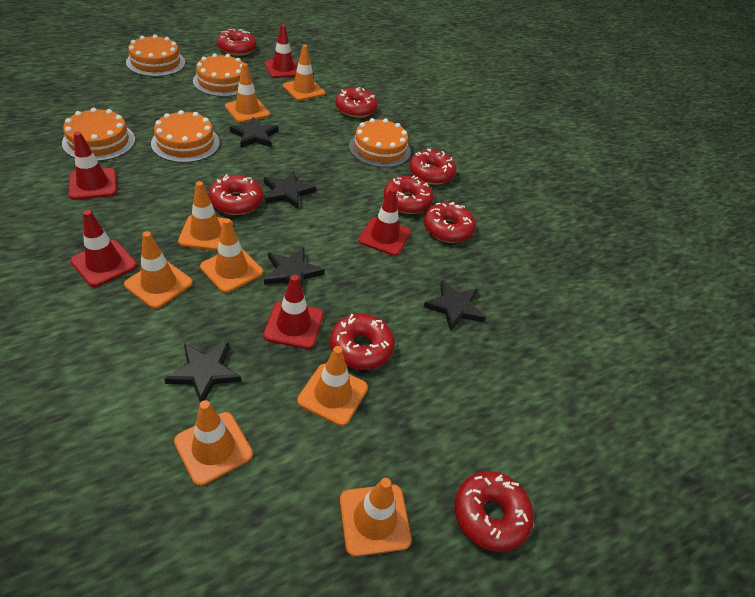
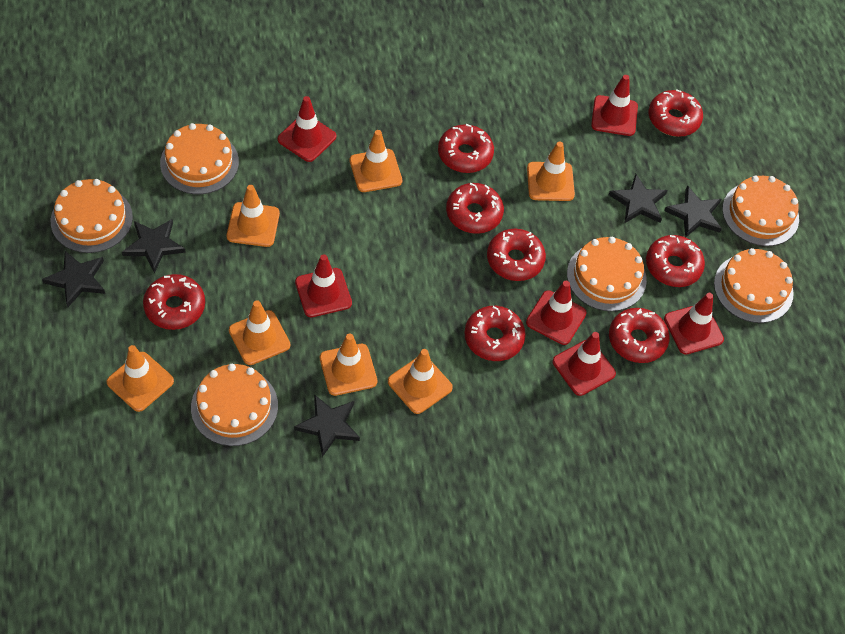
orange cake: 5 -> 6
orange traffic cone: 8 -> 7
red traffic cone: 5 -> 6

